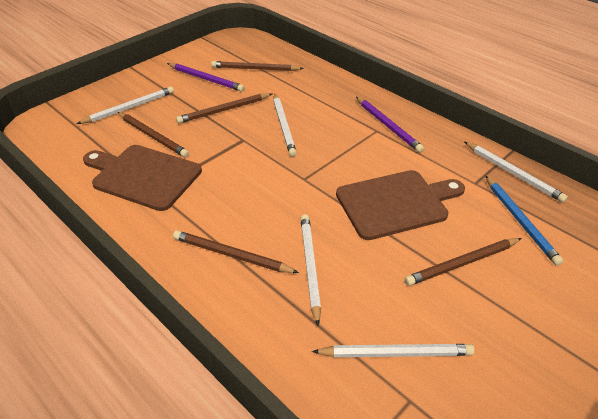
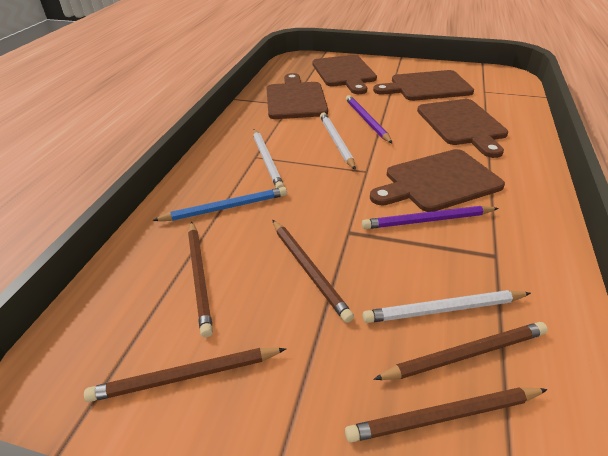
brown cutting board: 2 -> 5
white pencil: 5 -> 3

